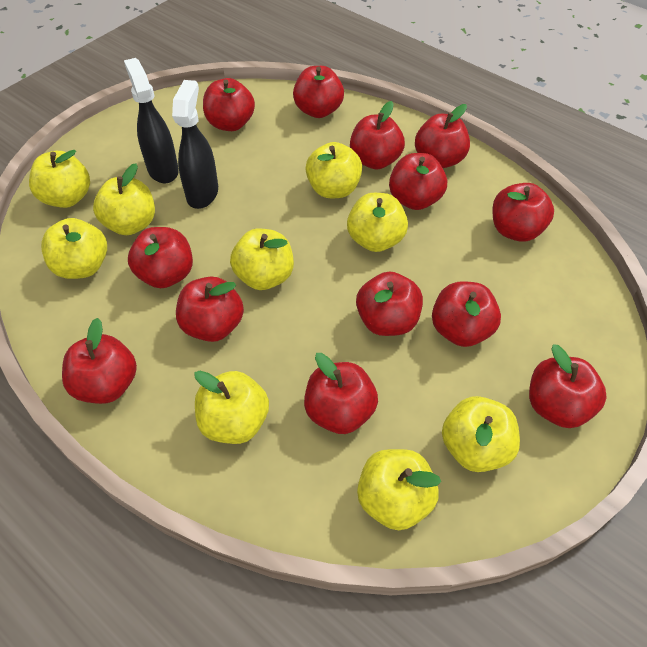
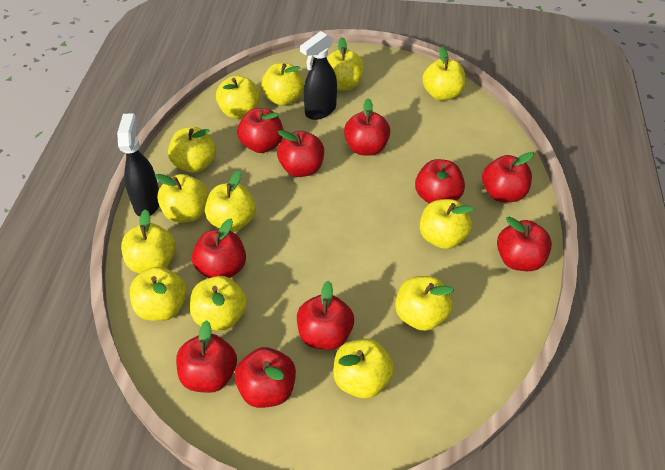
red apple: 13 -> 10
yellow apple: 9 -> 13

